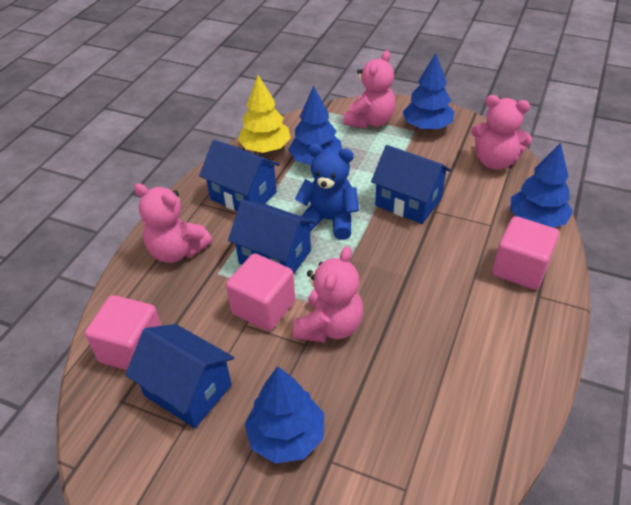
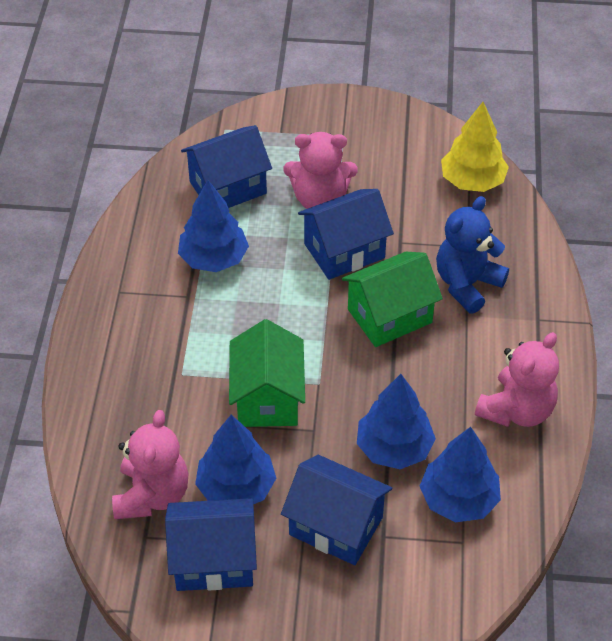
green house: 0 -> 2
pink cube: 3 -> 0
pink teddy bear: 4 -> 3

